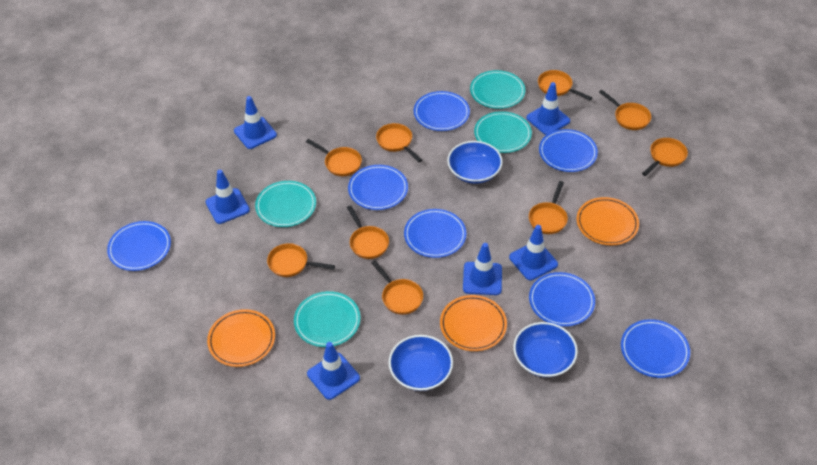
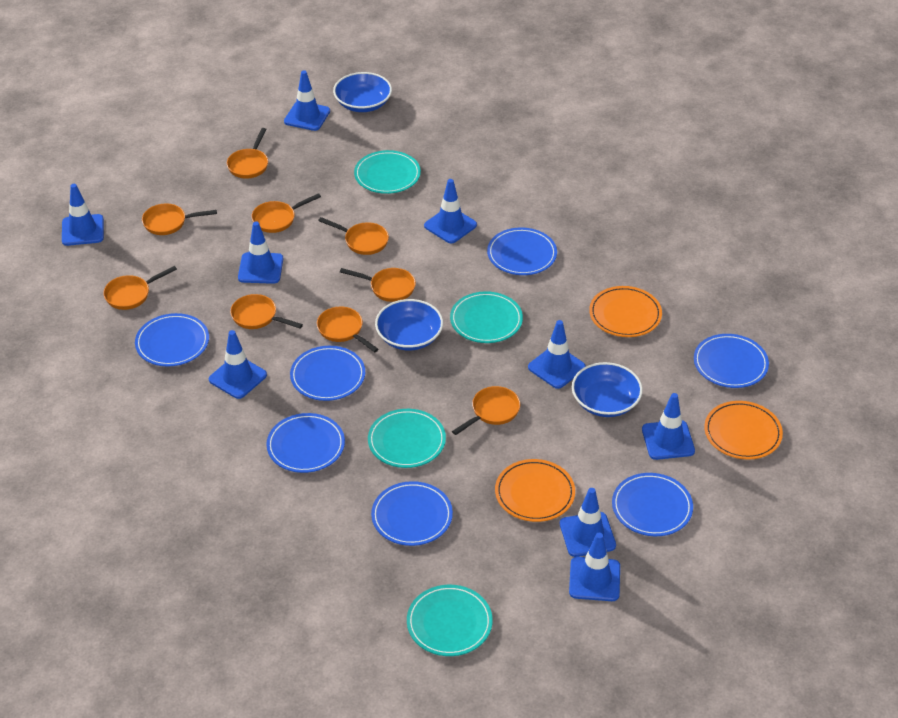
blue traffic cone: 6 -> 9

